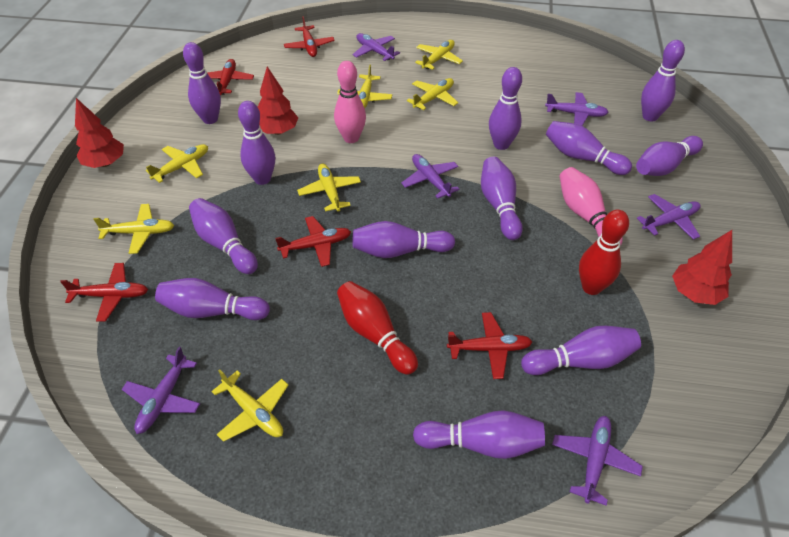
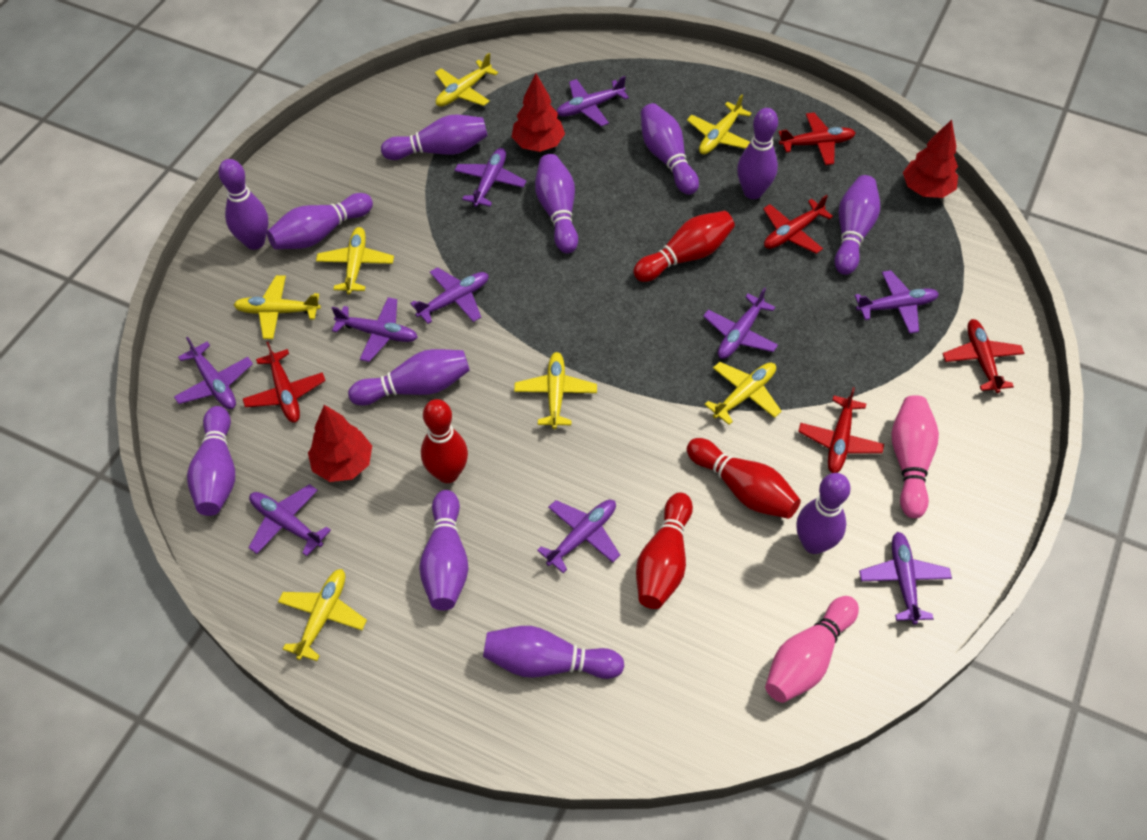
purple plane: 6 -> 10
red bowling pin: 2 -> 4

